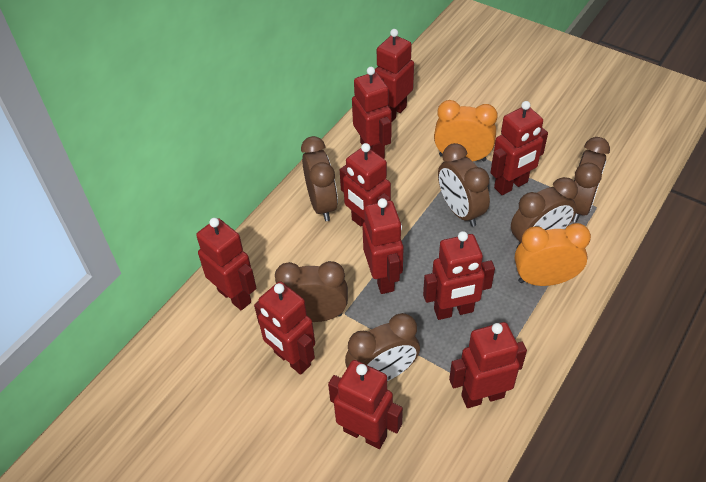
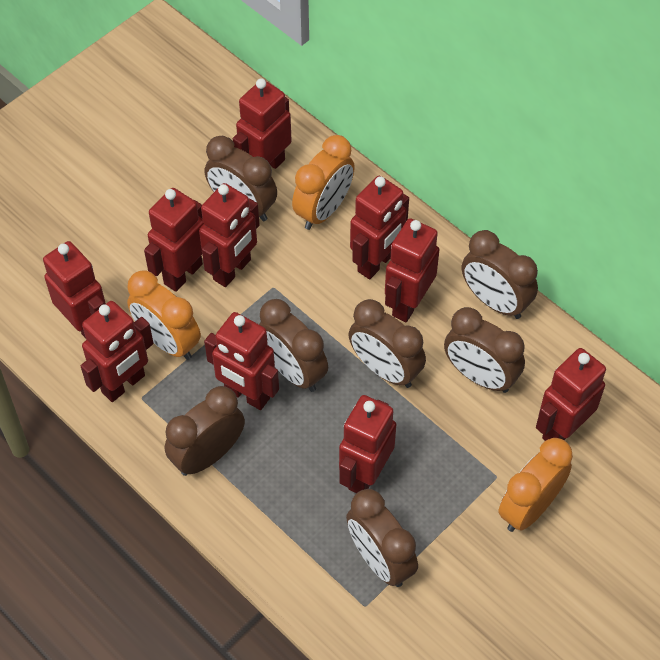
brown clock: 6 -> 7
orange clock: 2 -> 3

